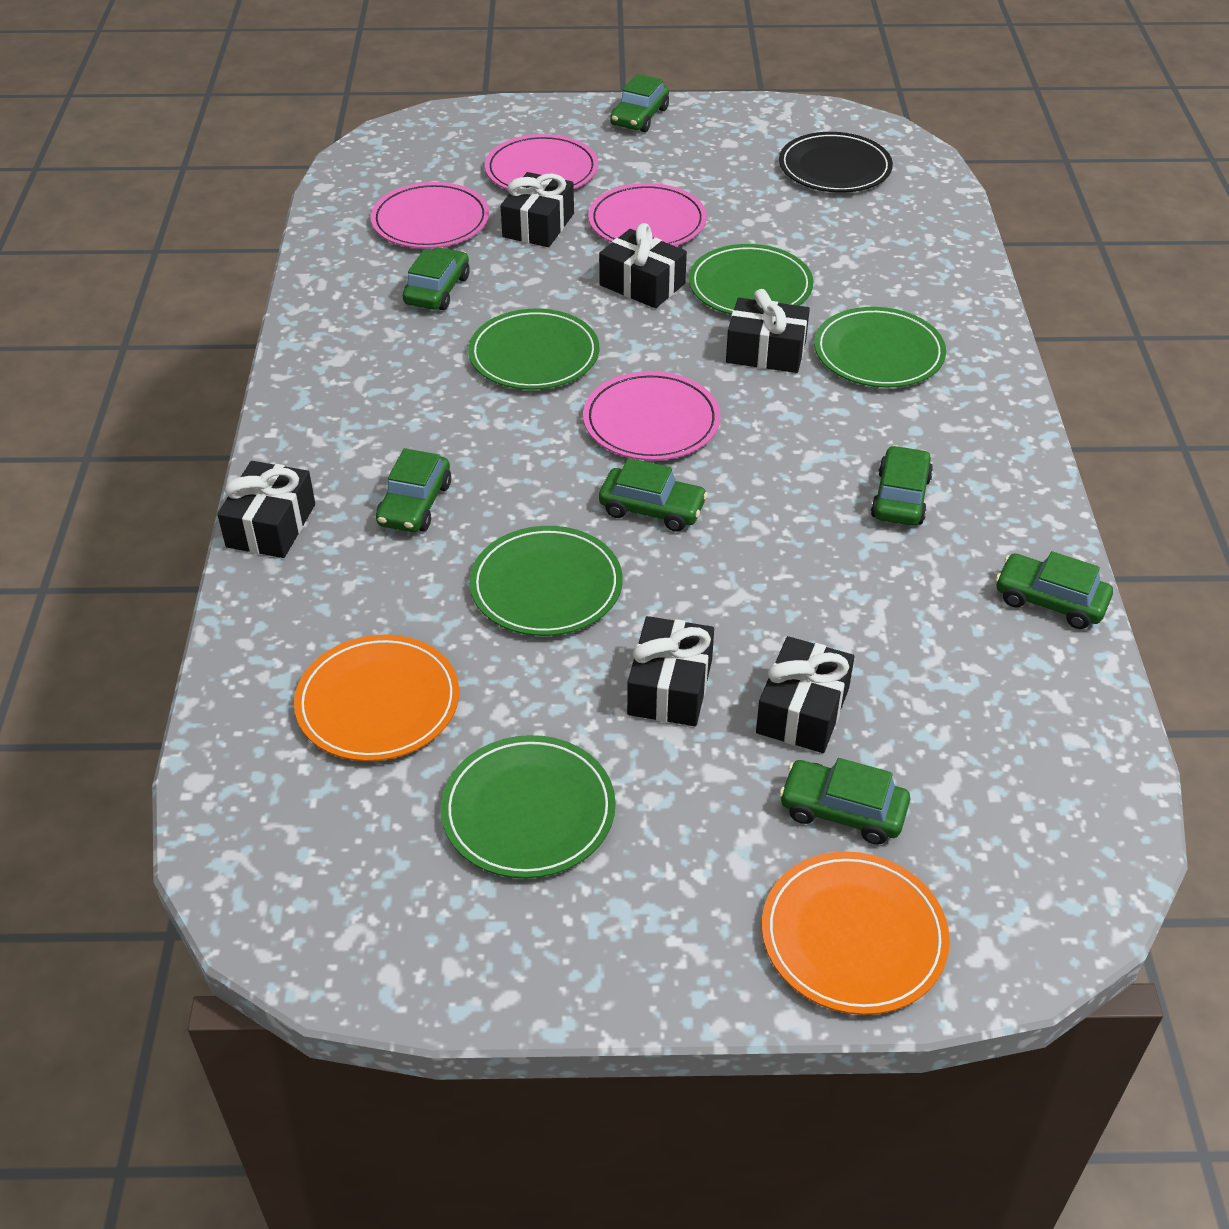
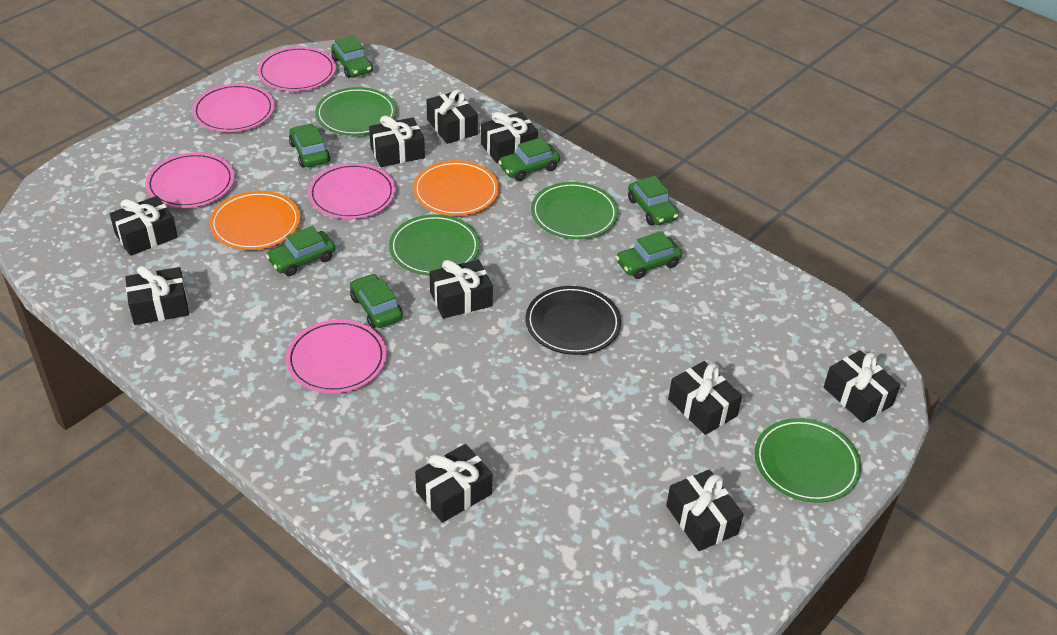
black gift: 6 -> 10
green plate: 5 -> 4
pink plate: 4 -> 5

